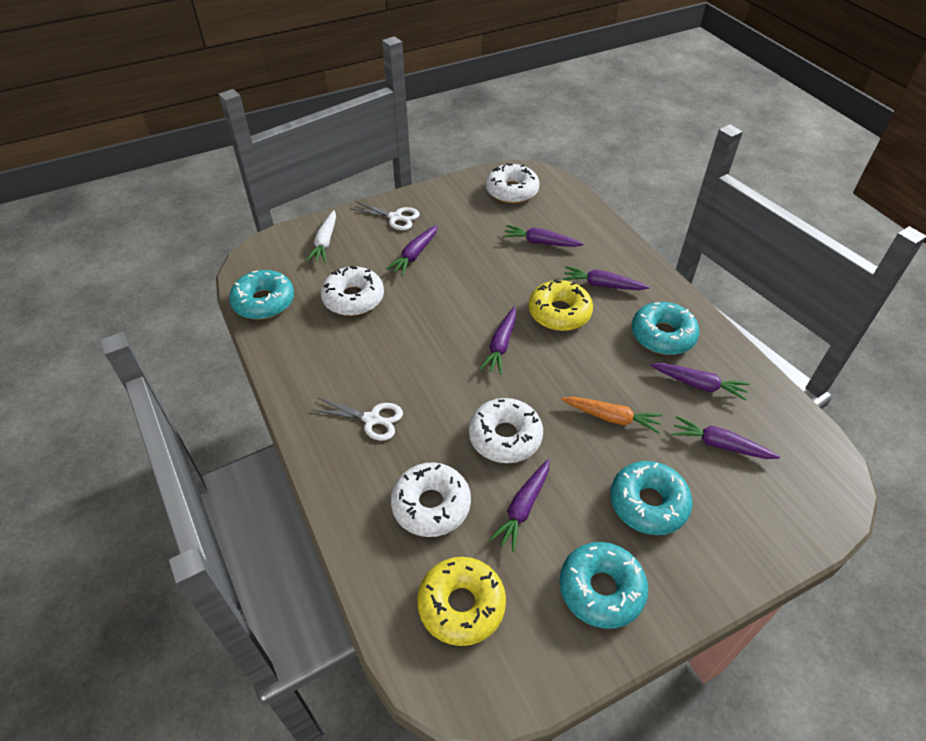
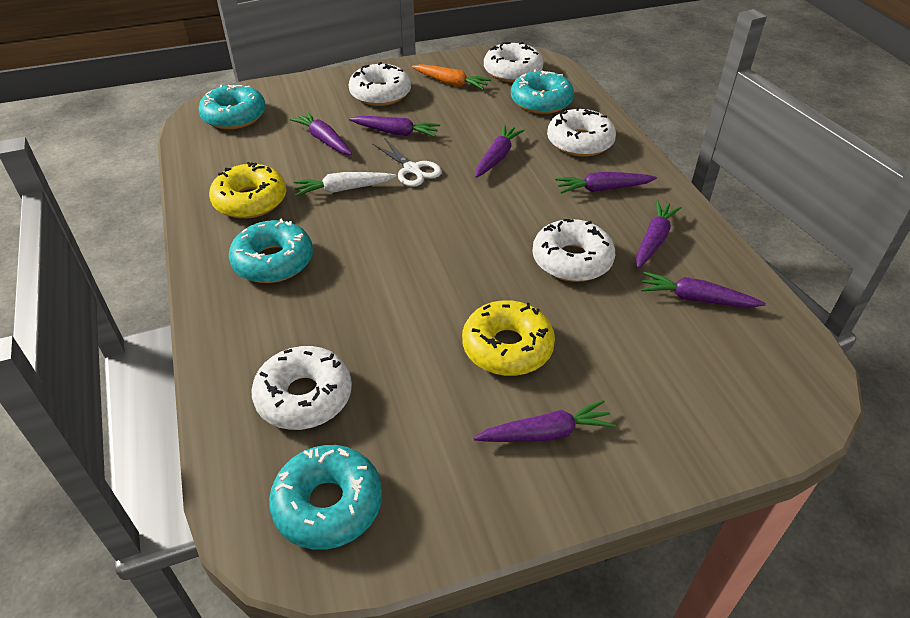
white donut: 4 -> 5
white scissors: 2 -> 1

